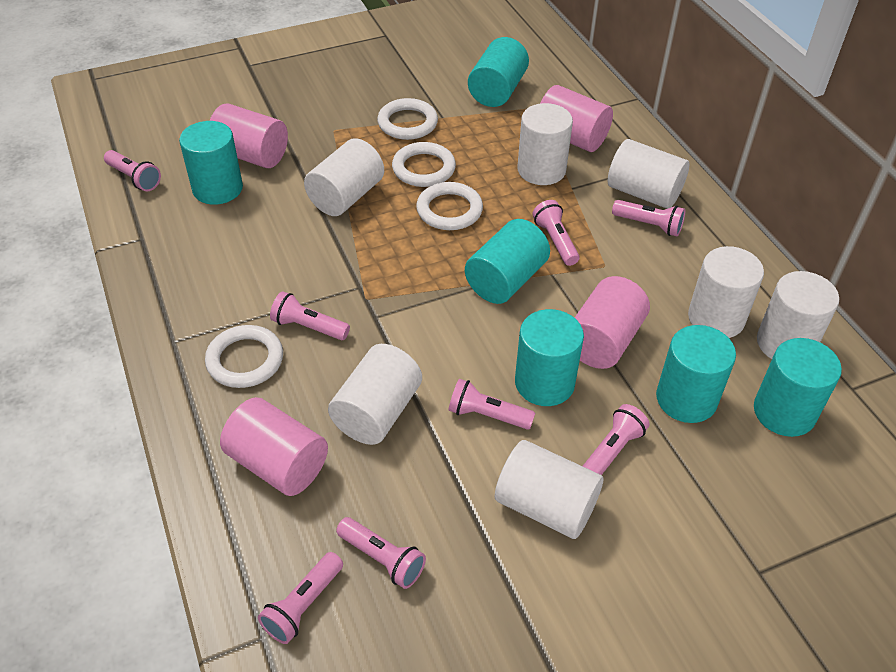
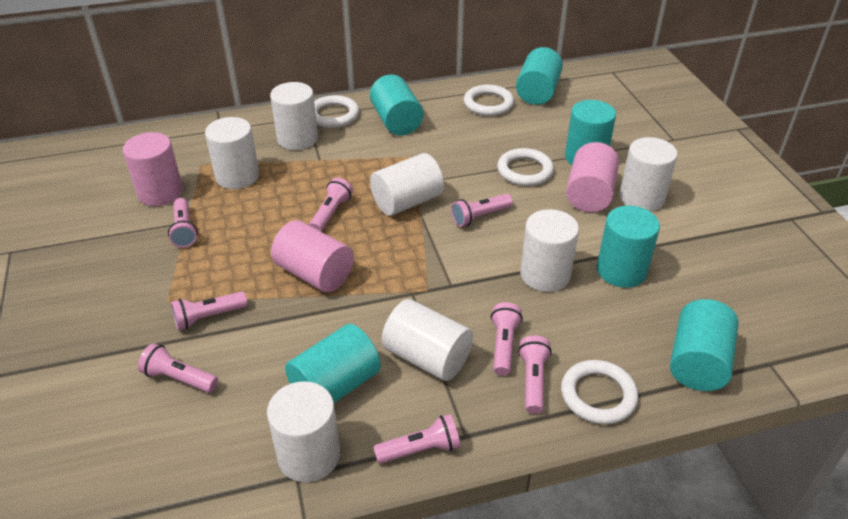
pink cylinder: 4 -> 3

